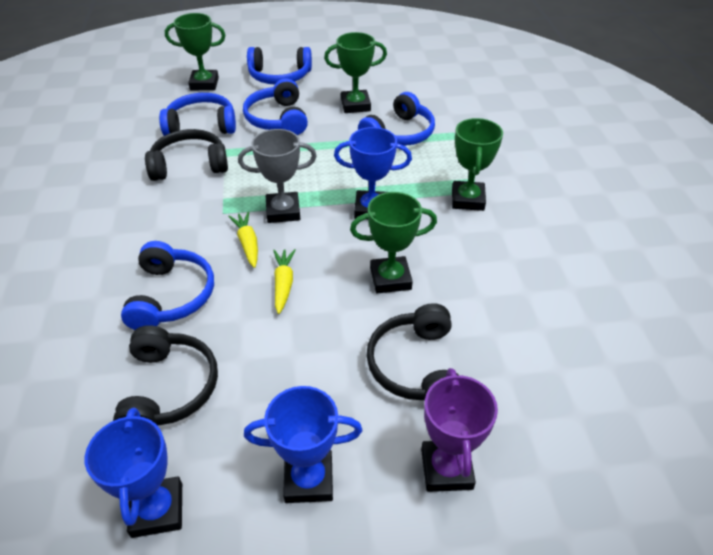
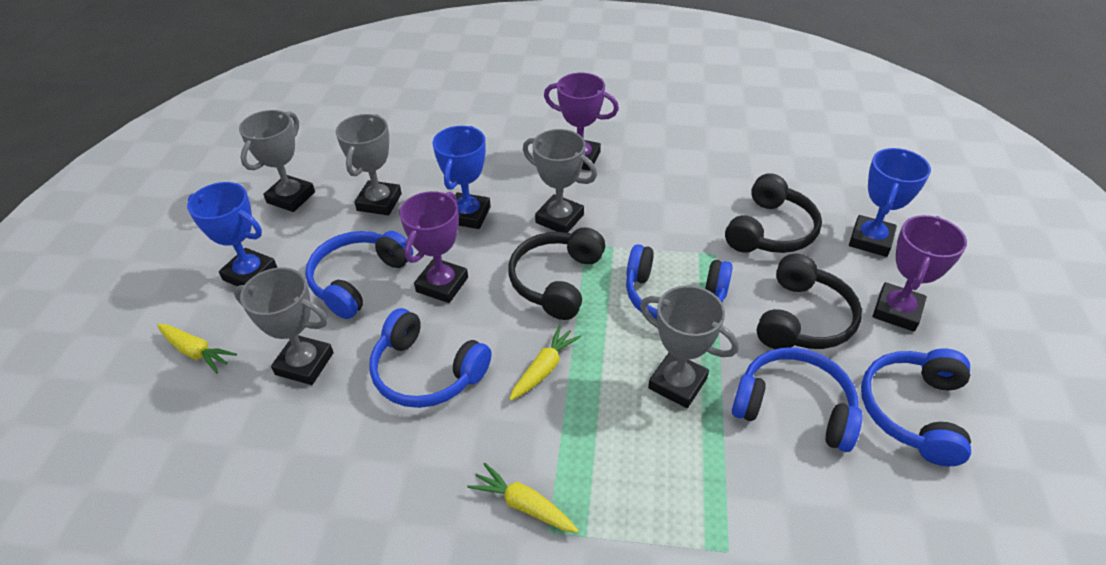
green trophy: 4 -> 0
grey trophy: 1 -> 5
purple trophy: 1 -> 3
yellow carrot: 2 -> 3

